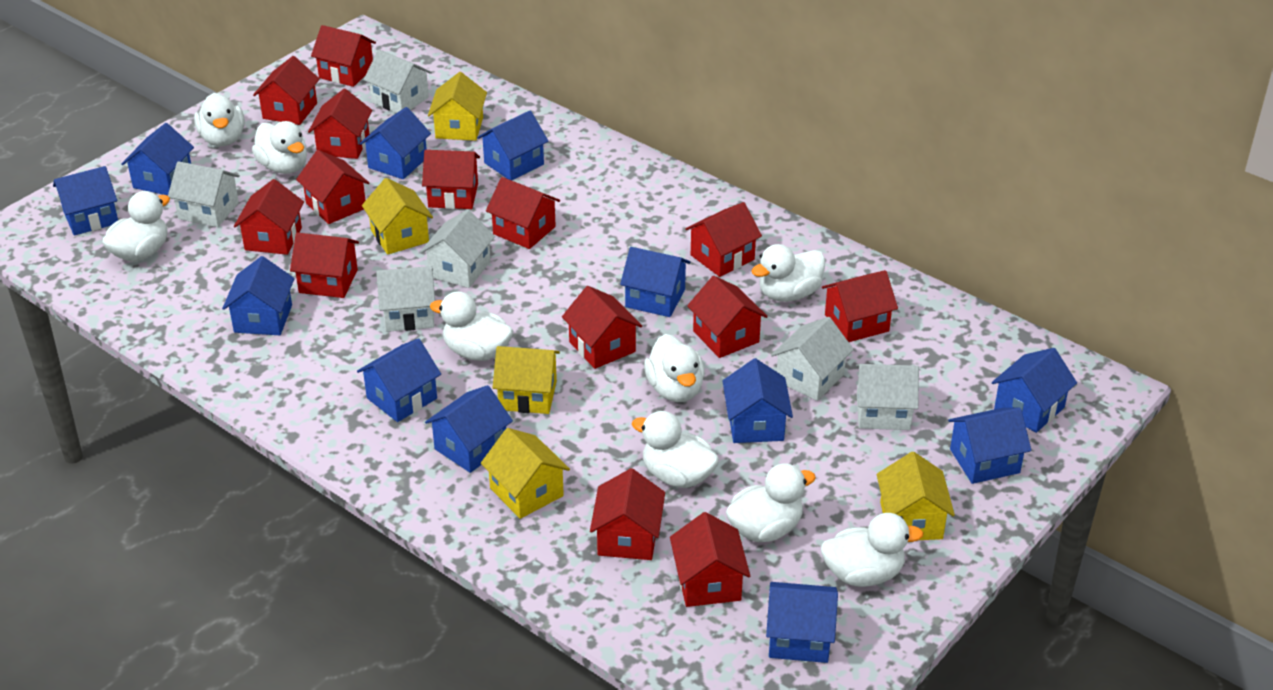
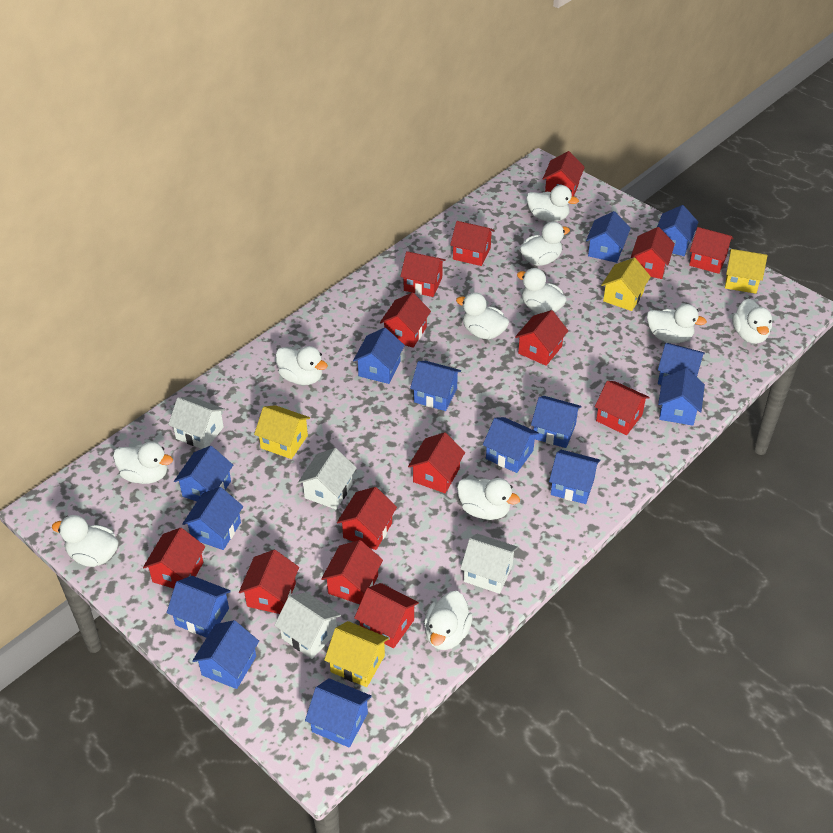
blue house: 12 -> 14
white duck: 9 -> 11
white house: 6 -> 4
yellow house: 5 -> 4

